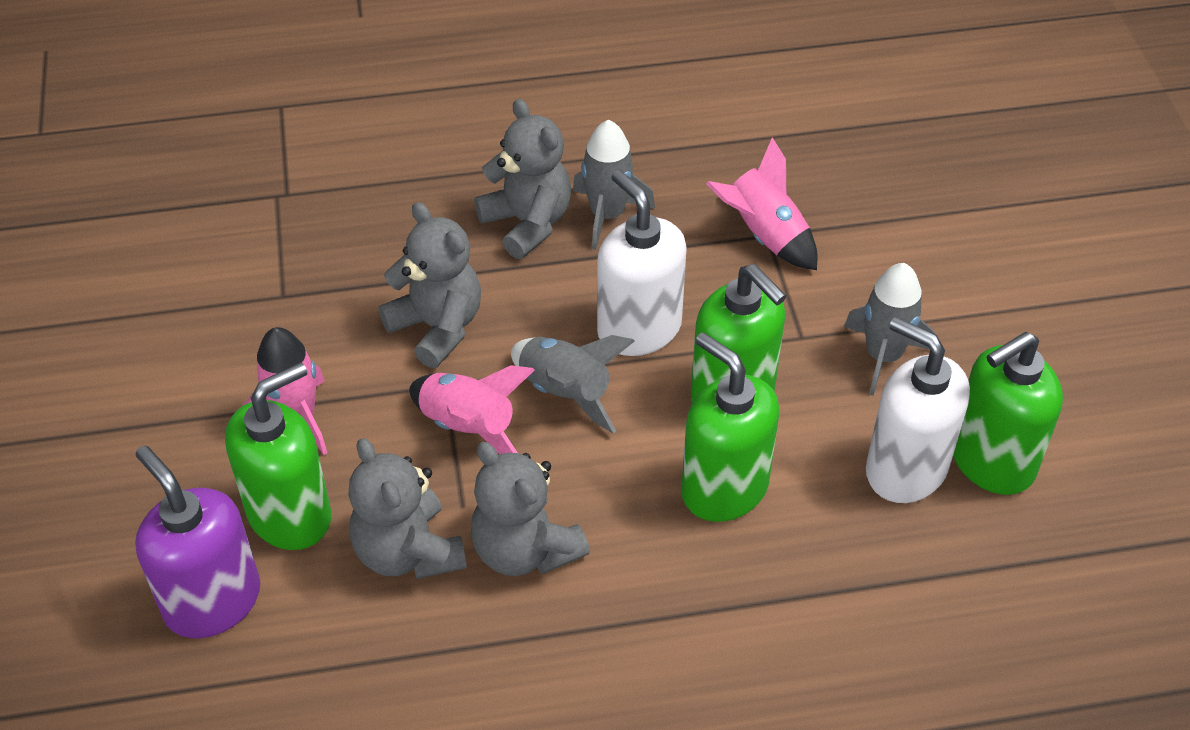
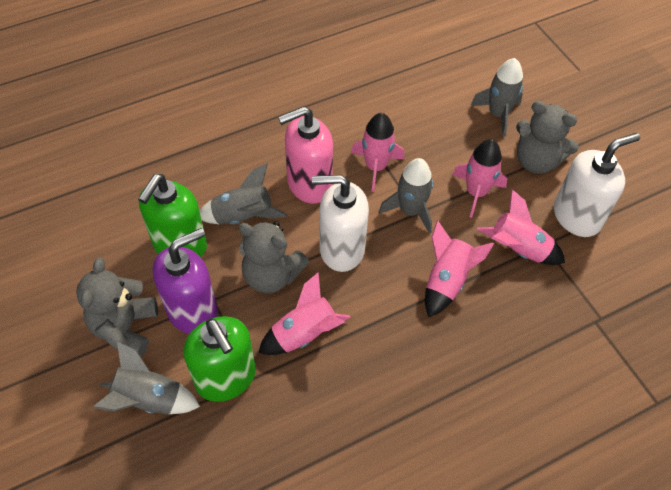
green soap dispenser: 4 -> 2
grey rocket: 3 -> 4
grey teddy bear: 4 -> 3
pink rocket: 3 -> 5
pink soap dispenser: 0 -> 1

